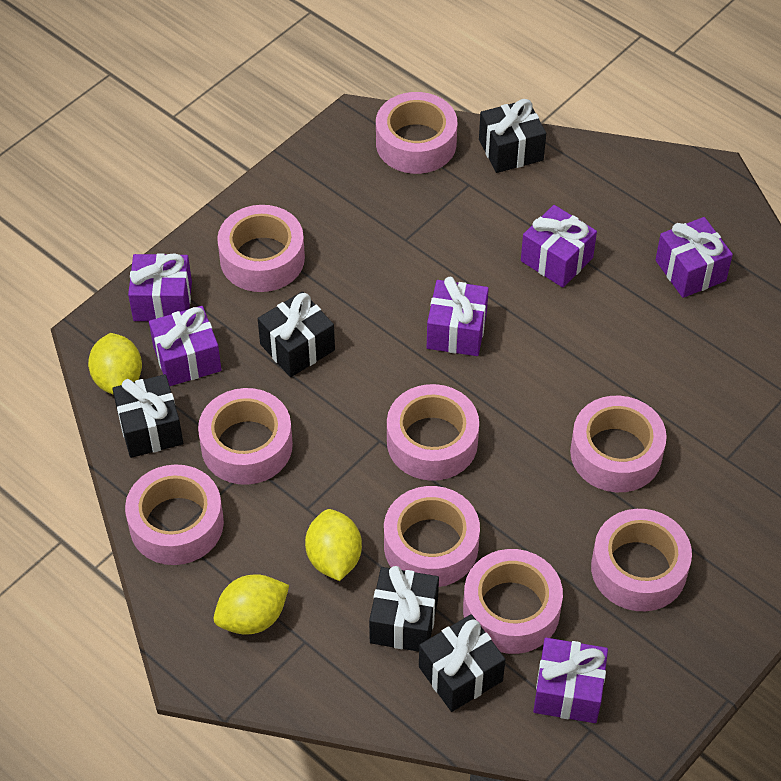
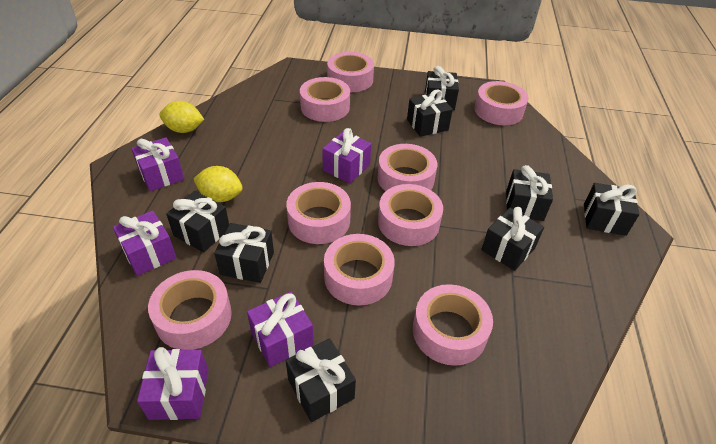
black gift: 5 -> 8
purple gift: 6 -> 5
yellow lemon: 3 -> 2

